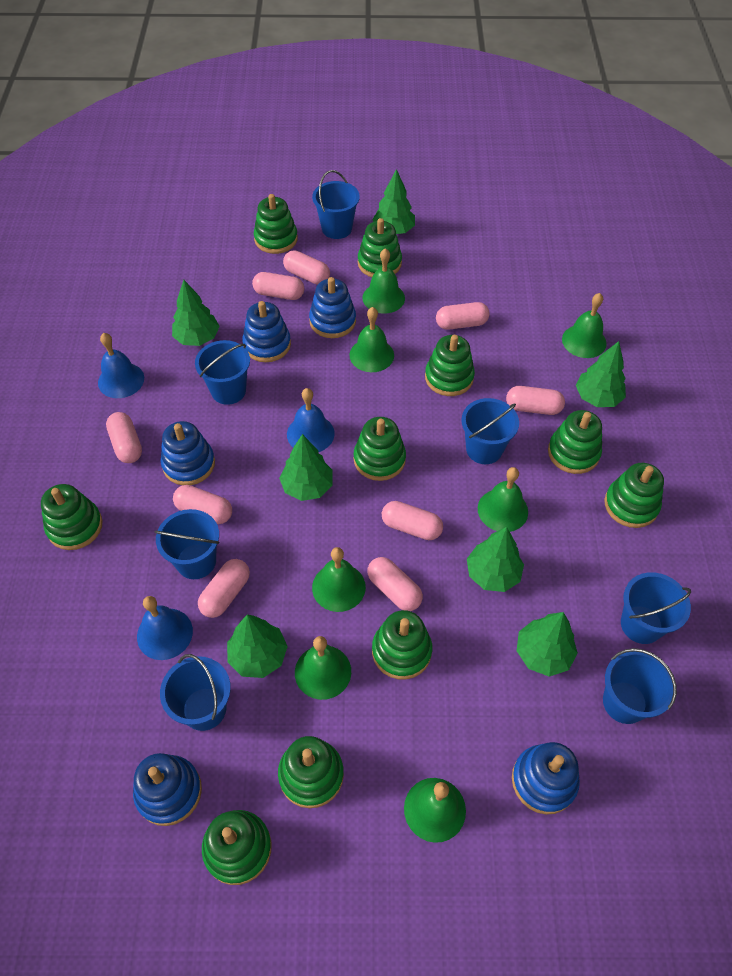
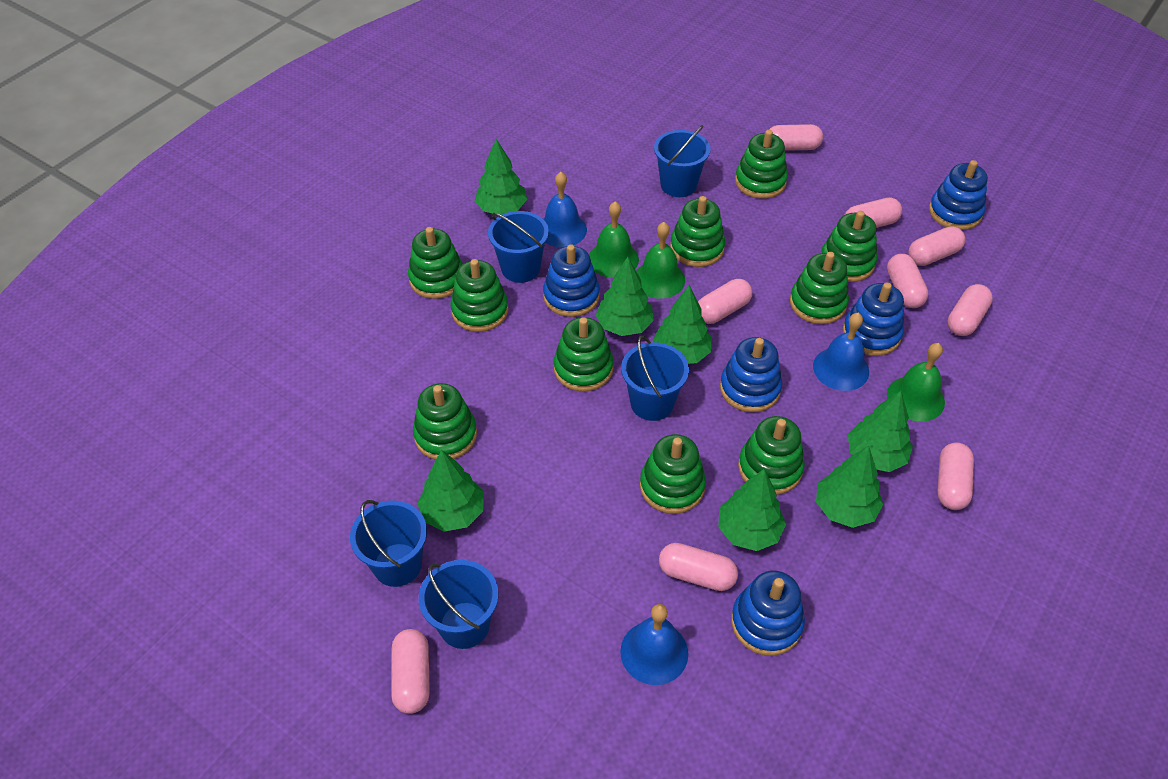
blue bucket: 7 -> 5
green bell: 7 -> 3

